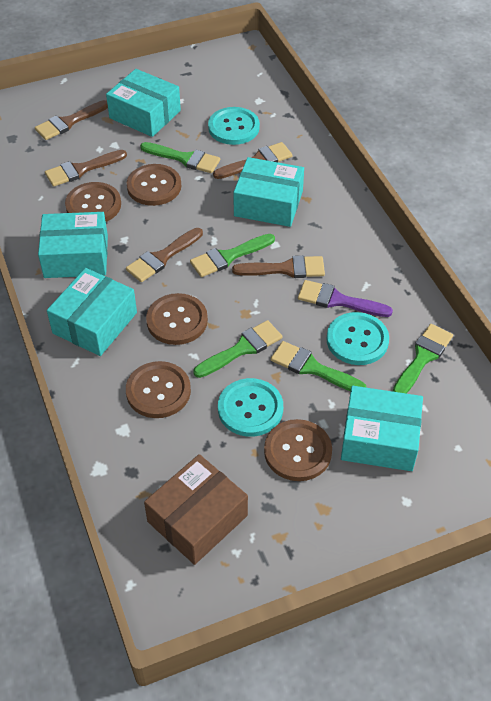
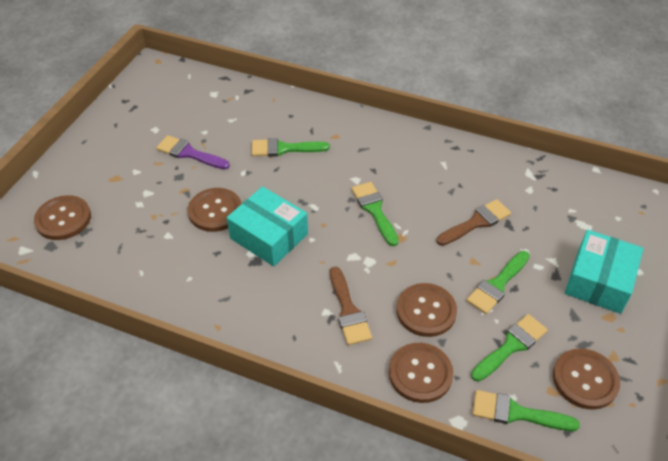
brown box: 1 -> 0
brown brush: 5 -> 2
turquoise box: 5 -> 2
turquoise button: 3 -> 0

